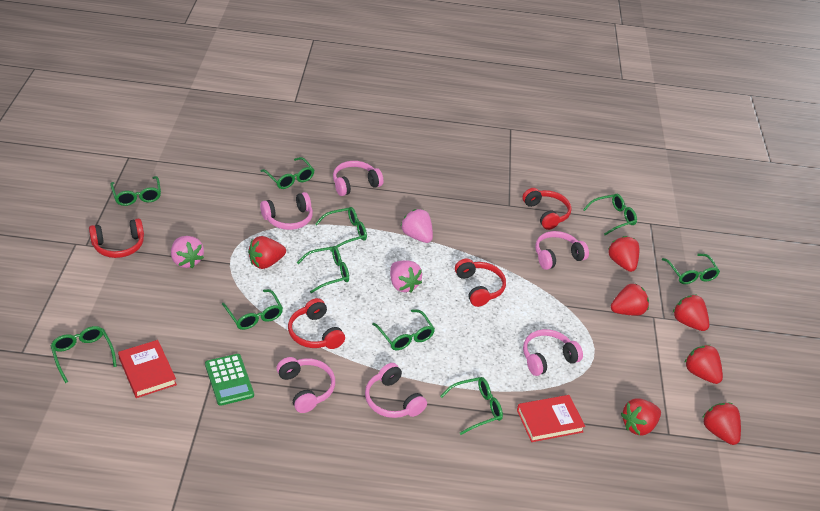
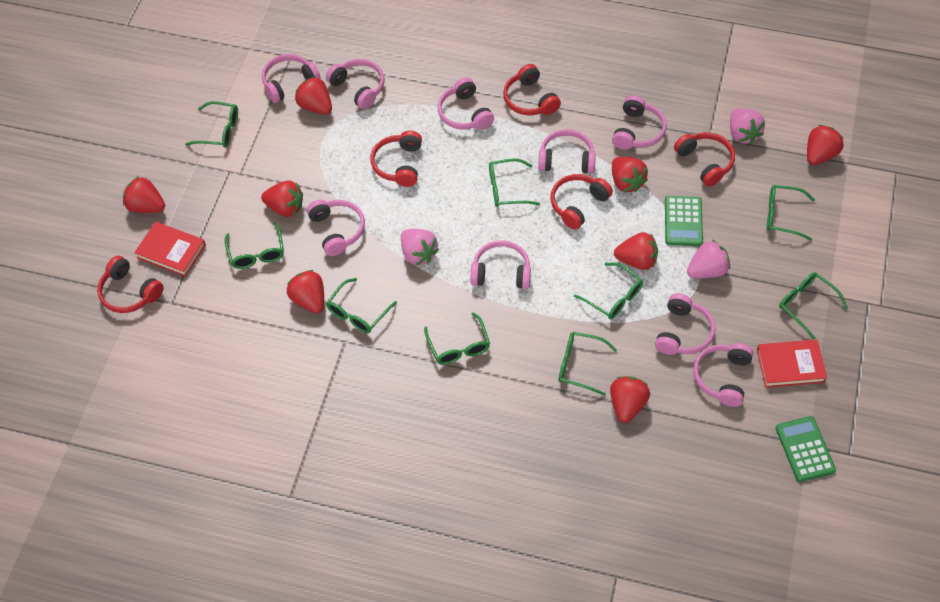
green calculator: 1 -> 2
green glasses: 10 -> 9
pink headphones: 6 -> 9
red headphones: 4 -> 5
red strawberry: 7 -> 8

